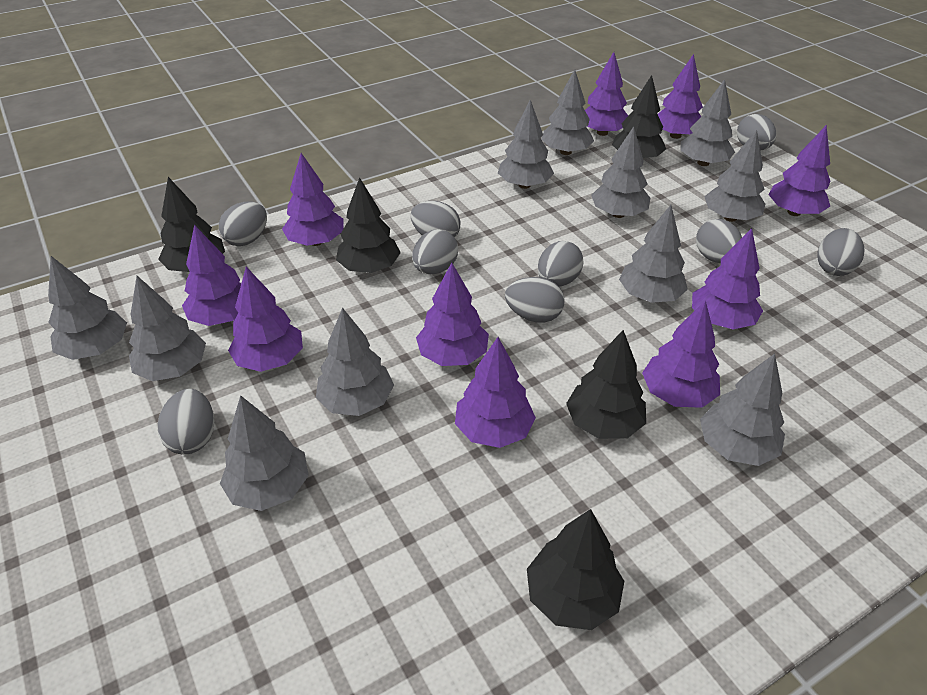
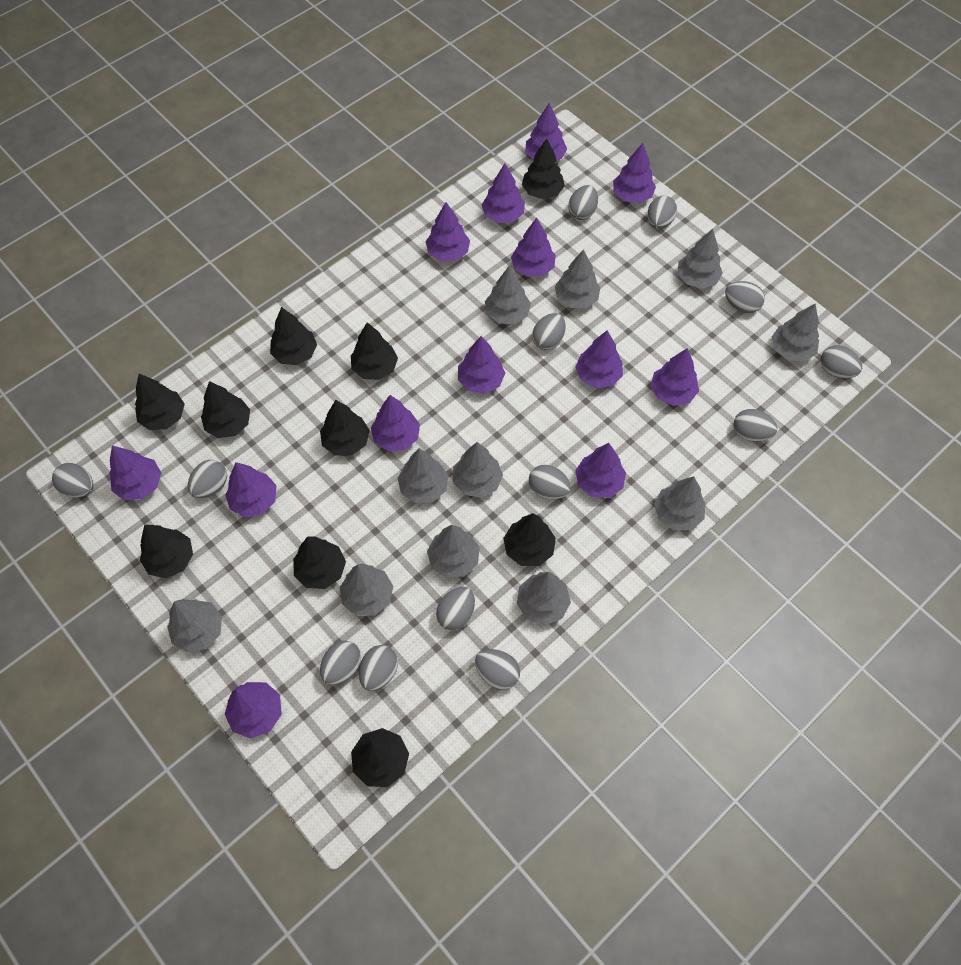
black tree: 5 -> 10
grey egg: 9 -> 13
purple tree: 10 -> 13

